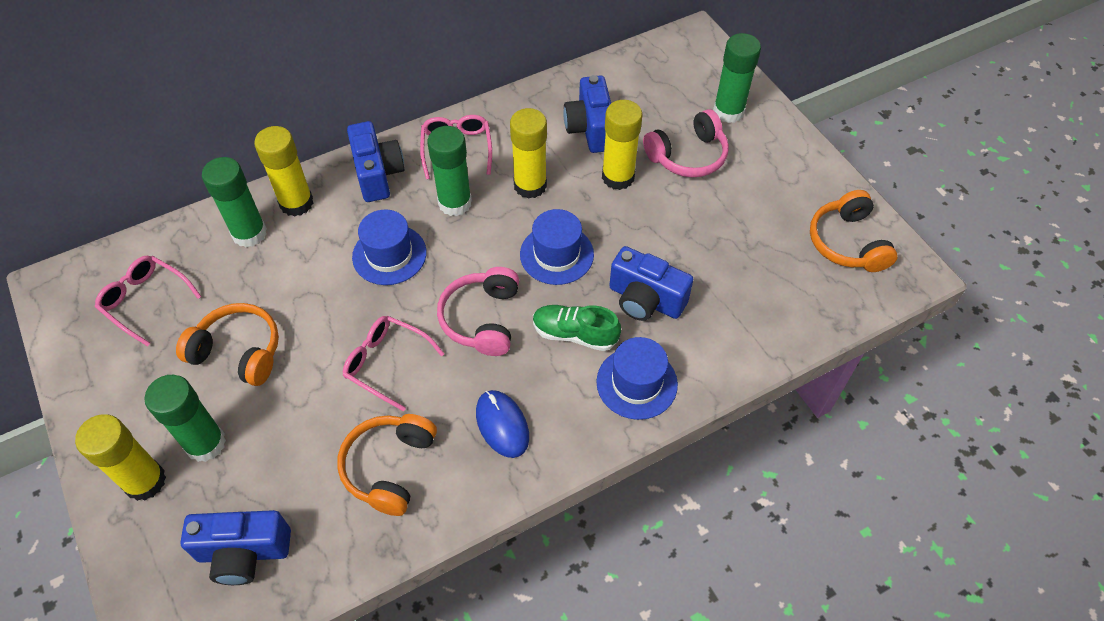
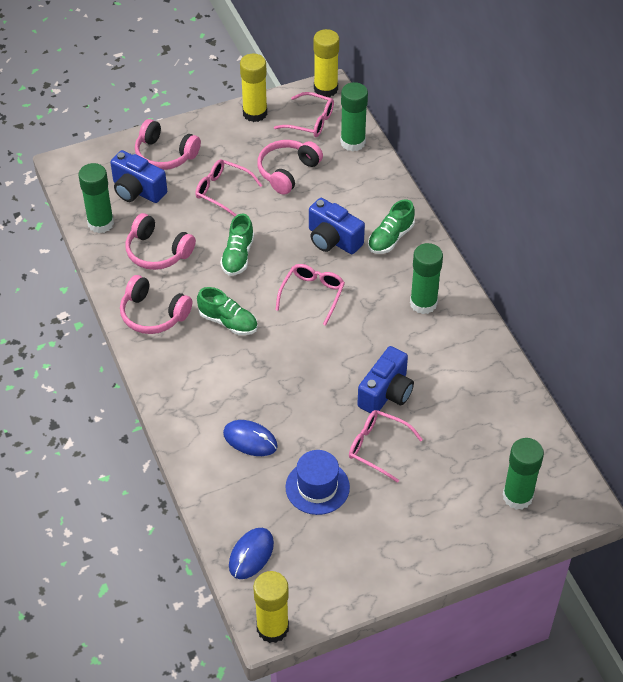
blue camera: 4 -> 3
blue hat: 3 -> 1
blue mouse: 1 -> 2
green shoe: 1 -> 3
orange headphones: 3 -> 0
pink glasses: 3 -> 4
pink headphones: 2 -> 4
yellow glue stick: 4 -> 3

